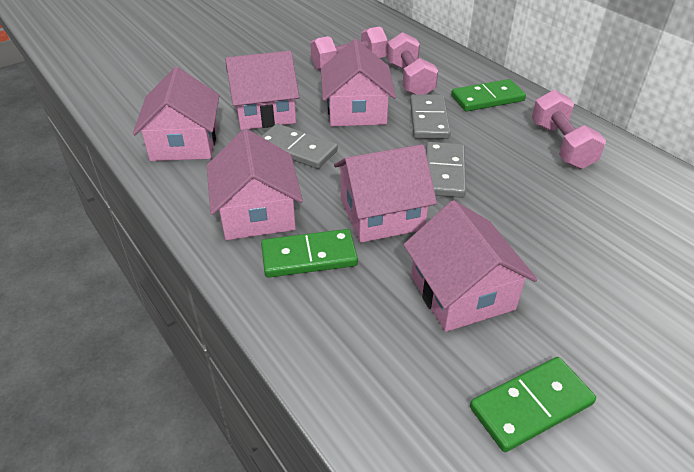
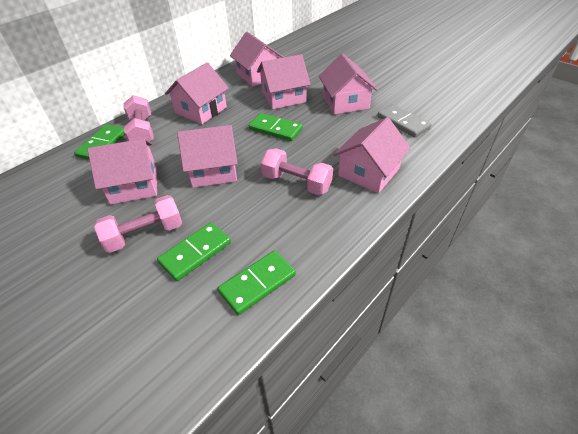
green domino: 3 -> 4
grey domino: 3 -> 1
pink house: 6 -> 7

